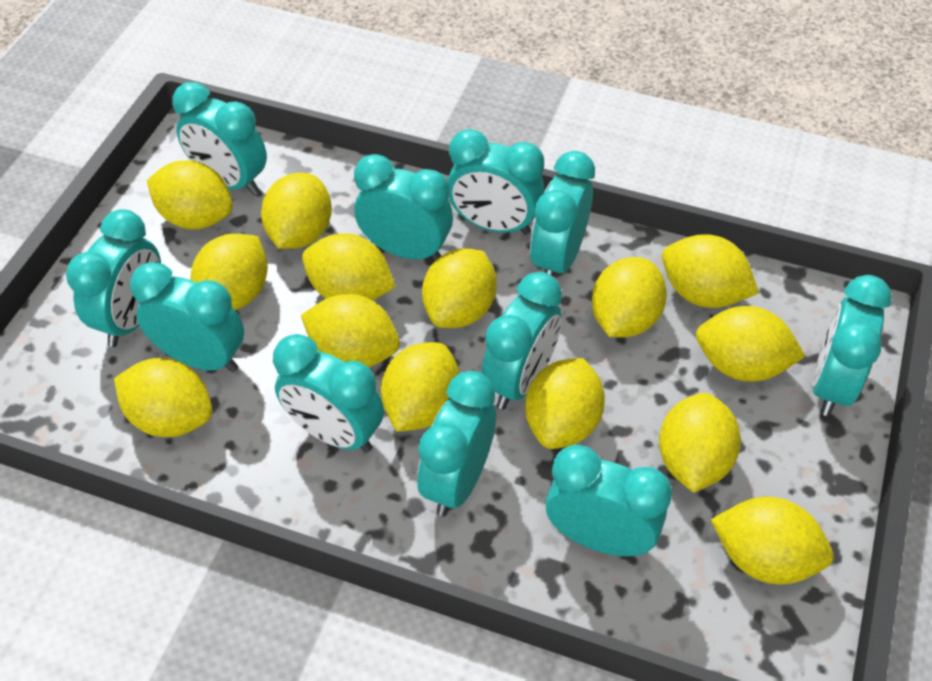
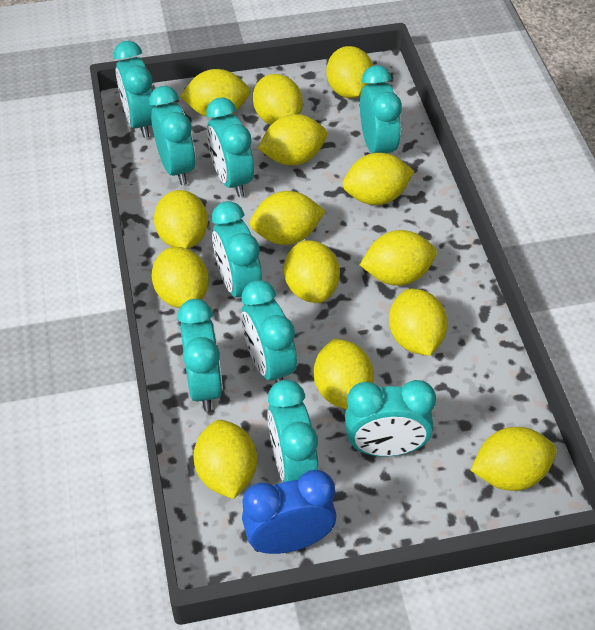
blue clock: 0 -> 1
turquoise clock: 11 -> 9

